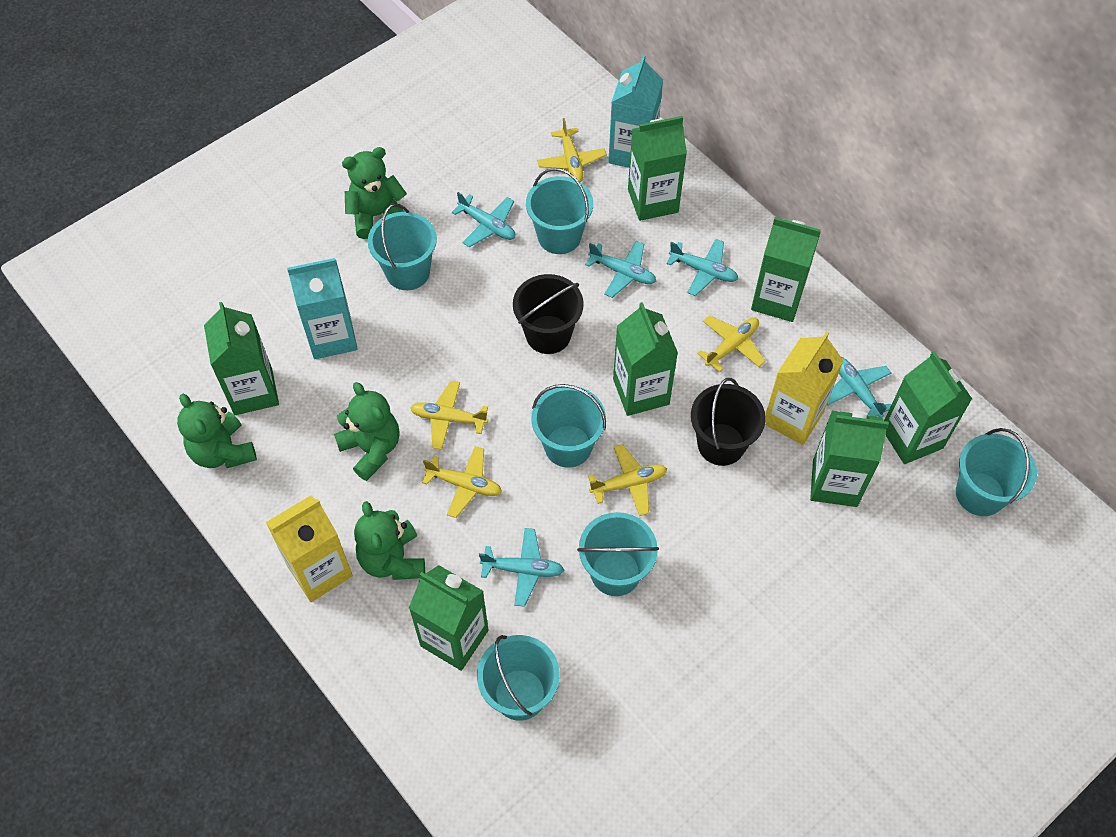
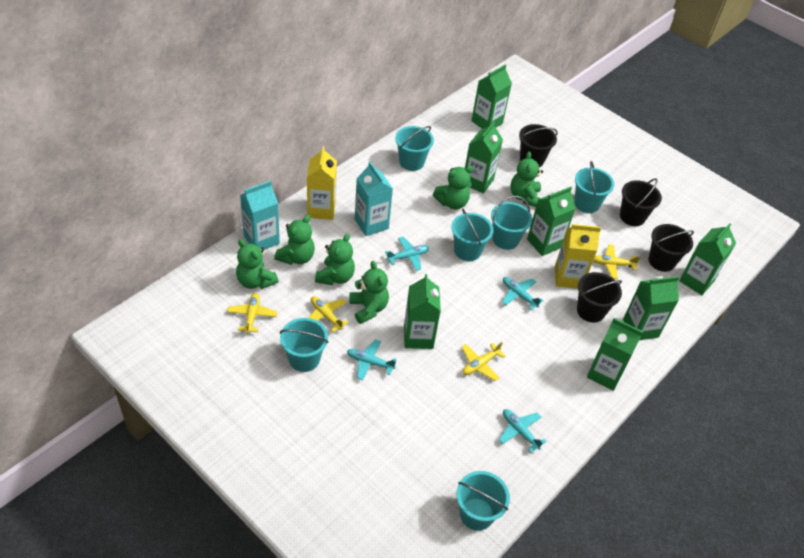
black bucket: 2 -> 4
green teddy bear: 4 -> 6
turquoise plane: 5 -> 4
yellow plane: 5 -> 4

